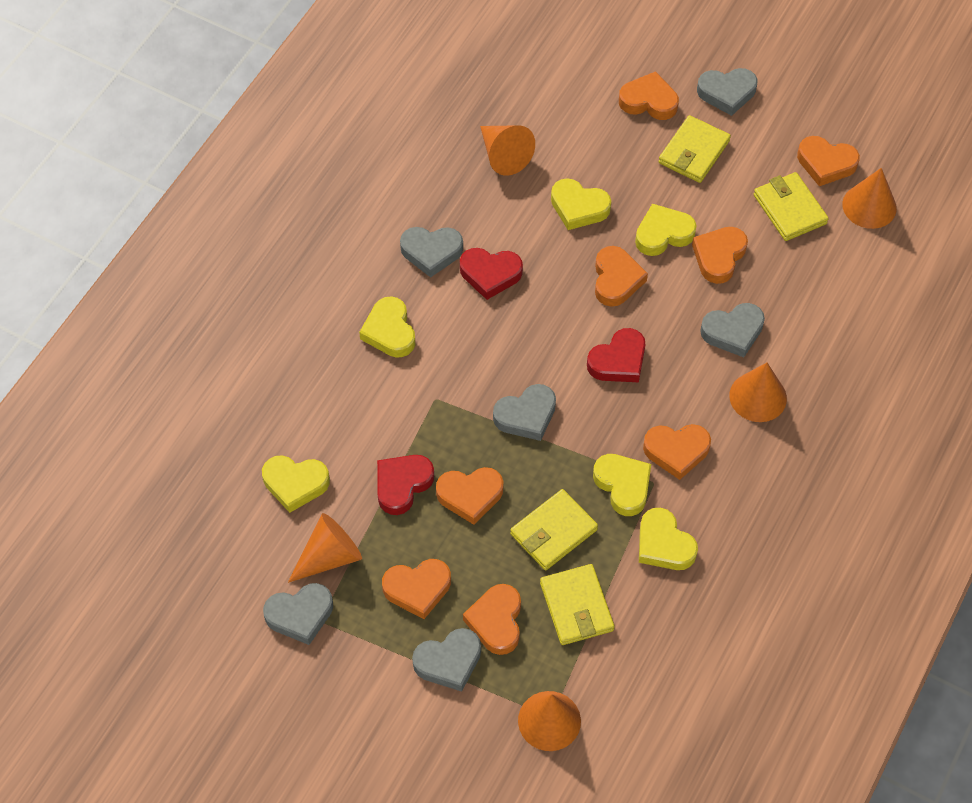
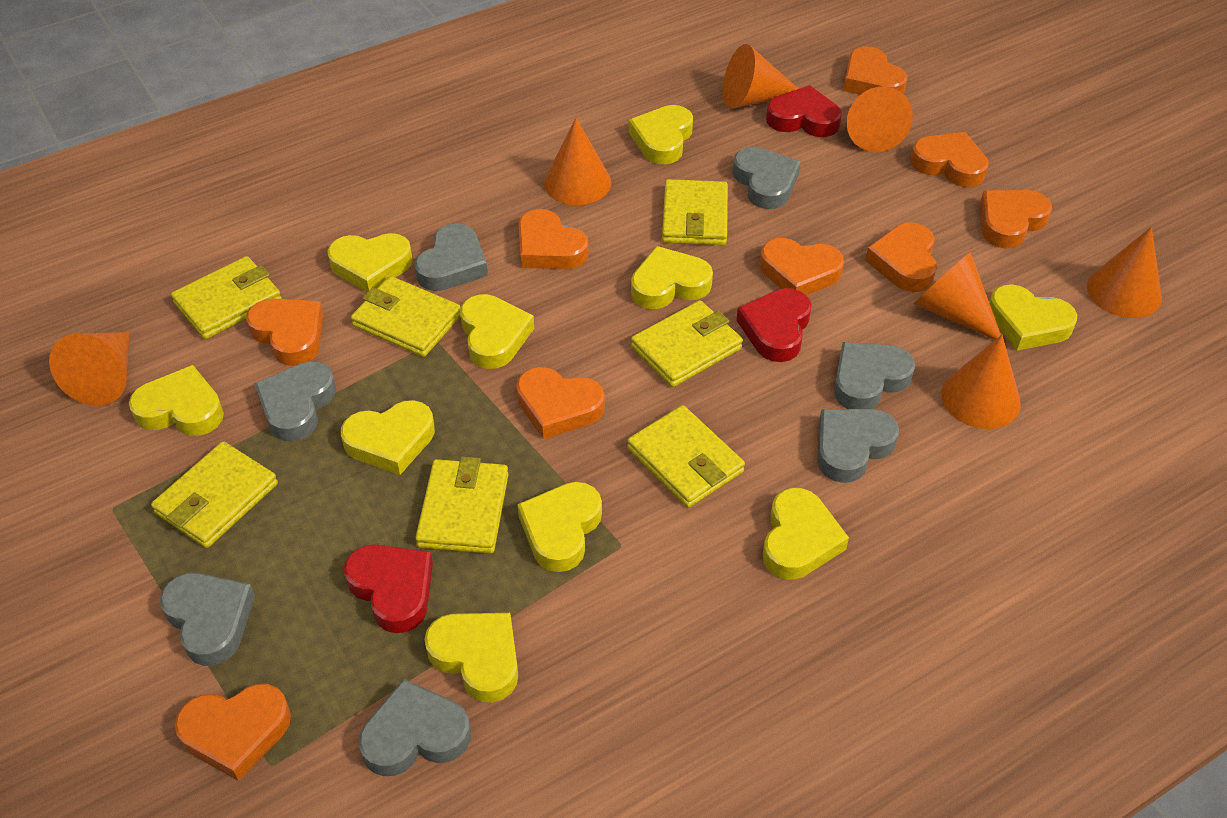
grey heart: 6 -> 7
orange cone: 5 -> 7
orange heart: 8 -> 9
yellow heart: 6 -> 10
yellow wallet: 4 -> 7

